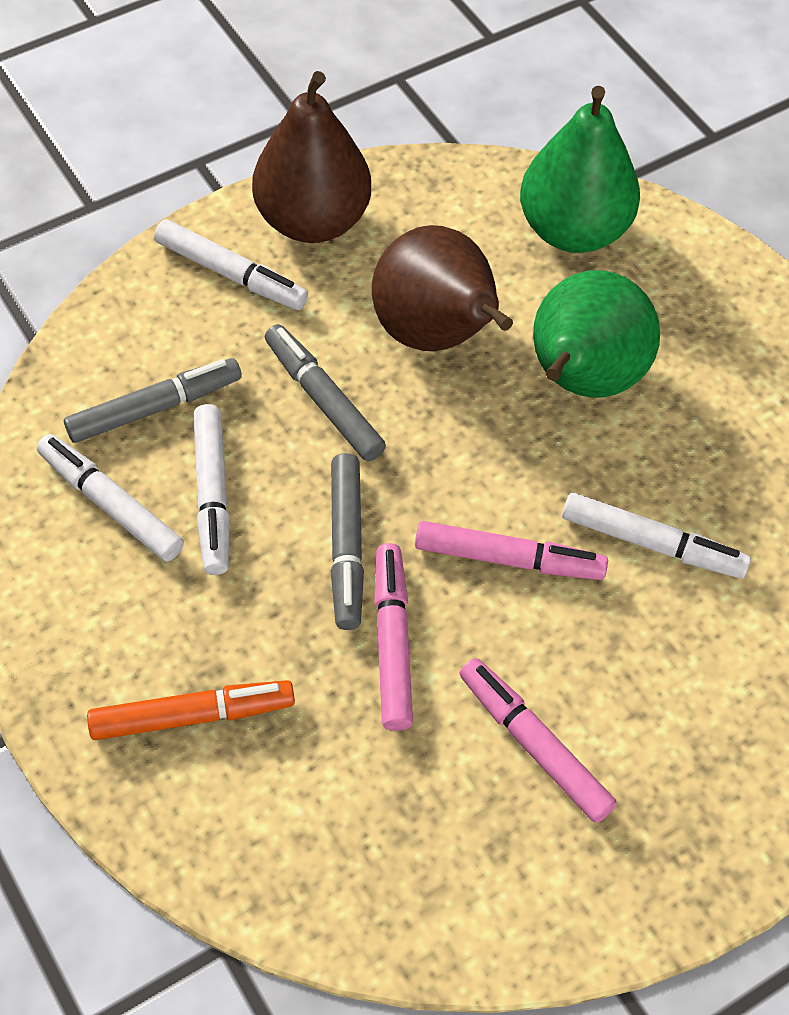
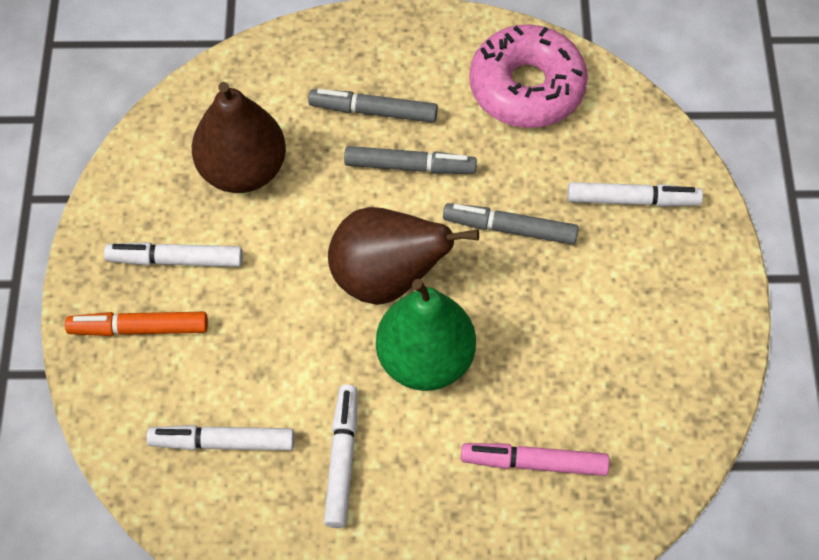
green pear: 2 -> 1
pink donut: 0 -> 1
pink marker: 3 -> 1

